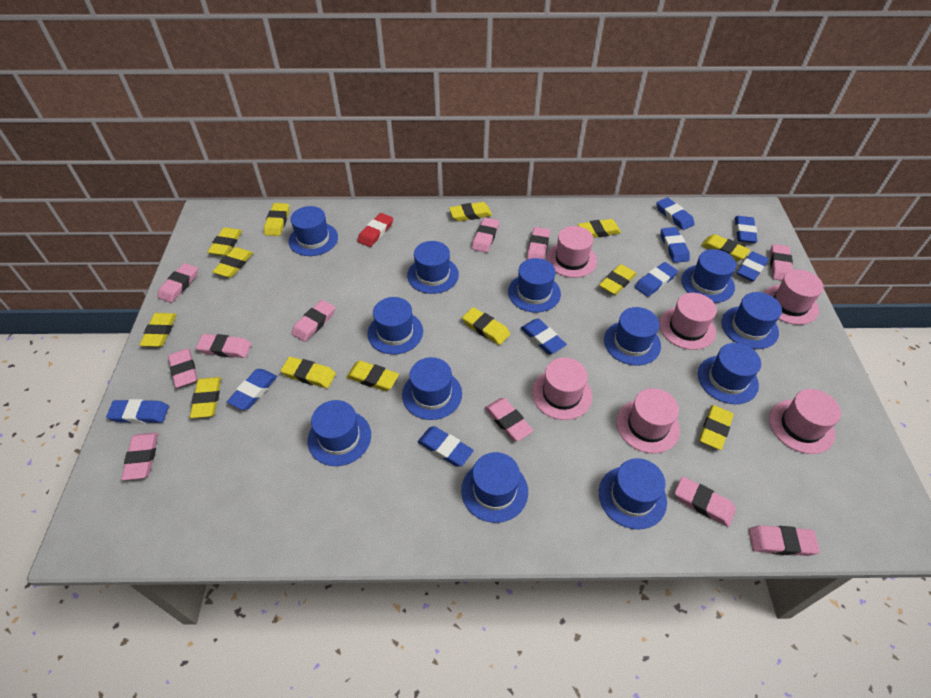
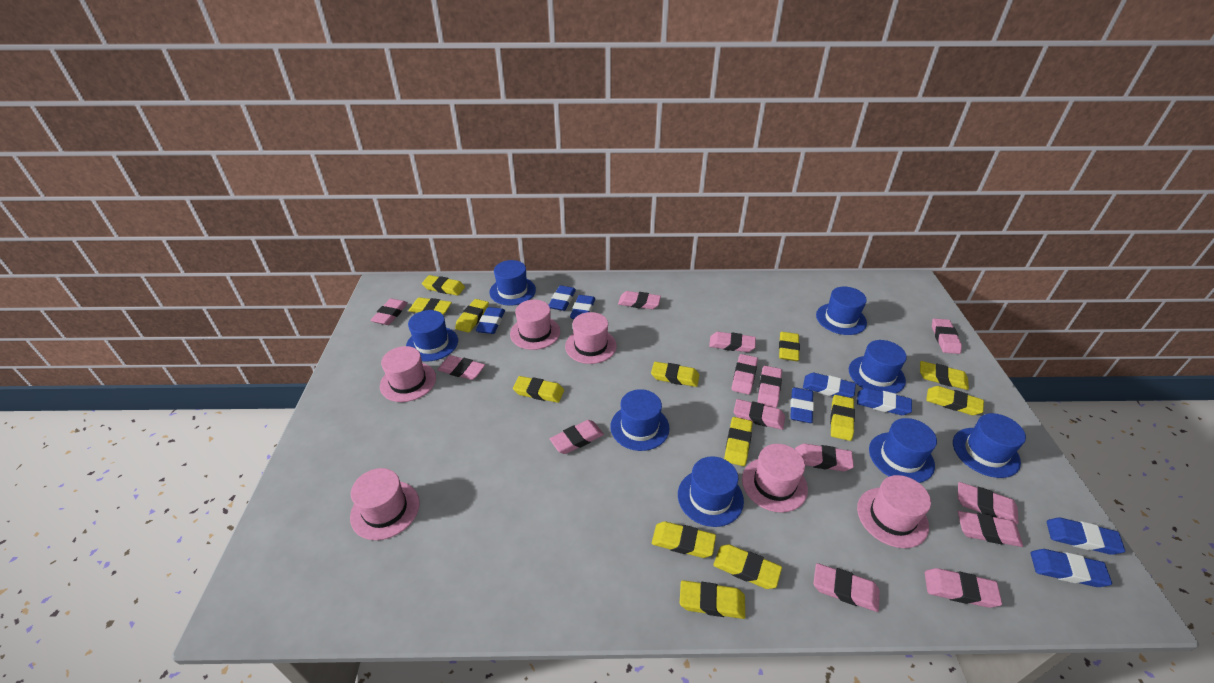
blue eraser: 9 -> 8
blue hat: 12 -> 8
pink eraser: 11 -> 14
red eraser: 1 -> 0

